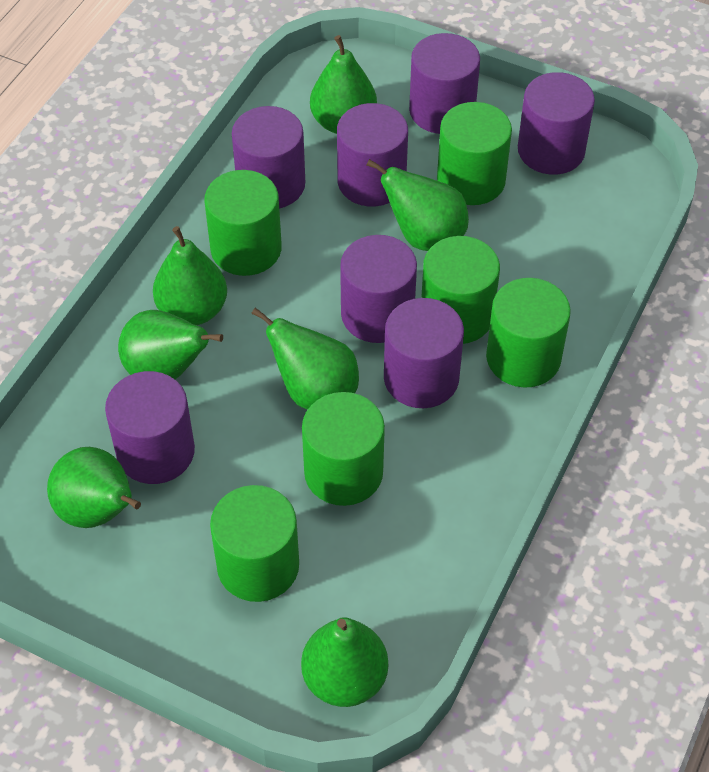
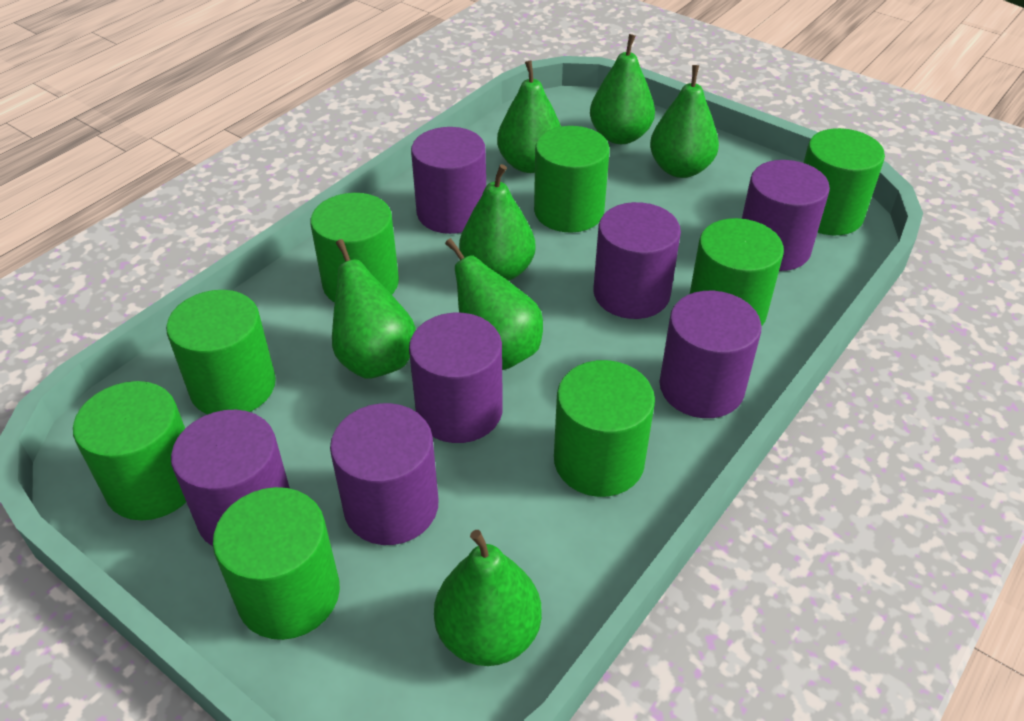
green cylinder: 6 -> 8

